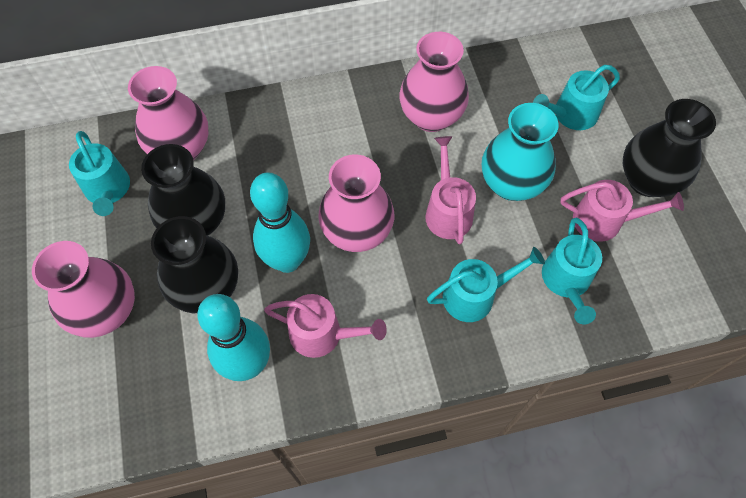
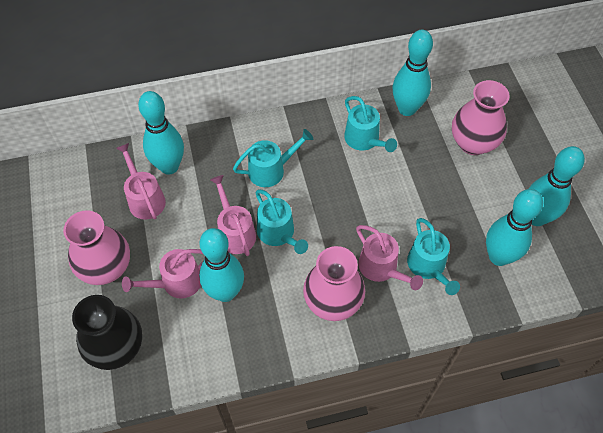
black vase: 3 -> 1
pink vase: 4 -> 3
pink watering can: 3 -> 4
turquoise bowling pin: 2 -> 5
turquoise vase: 1 -> 0

